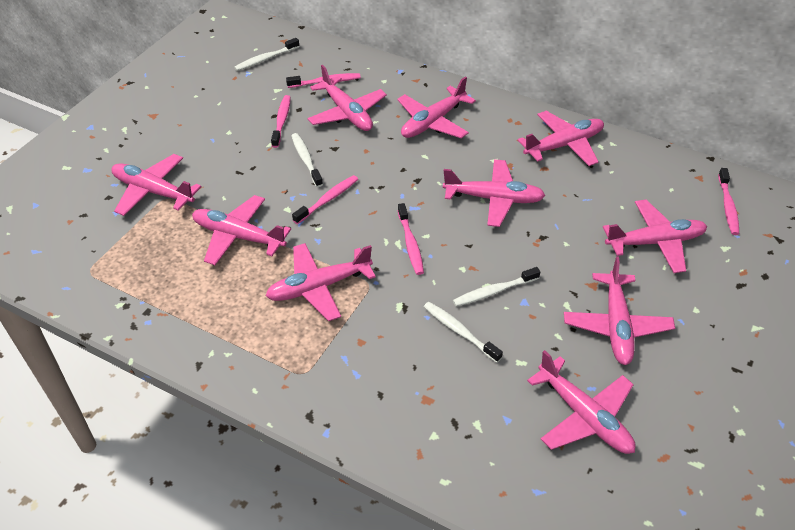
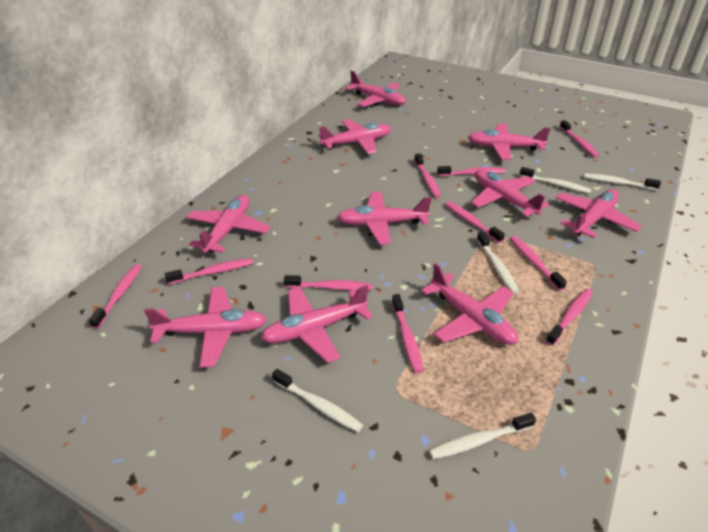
pink toothbrush: 5 -> 10
white toothbrush: 4 -> 5

